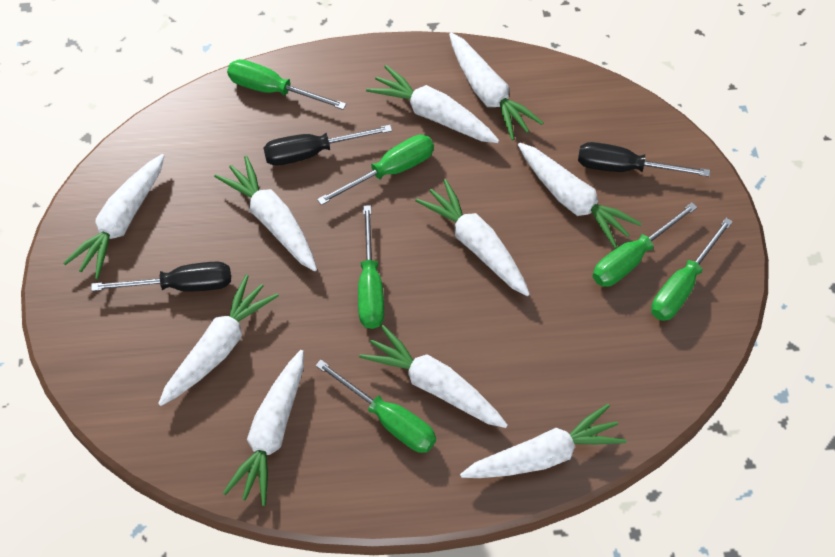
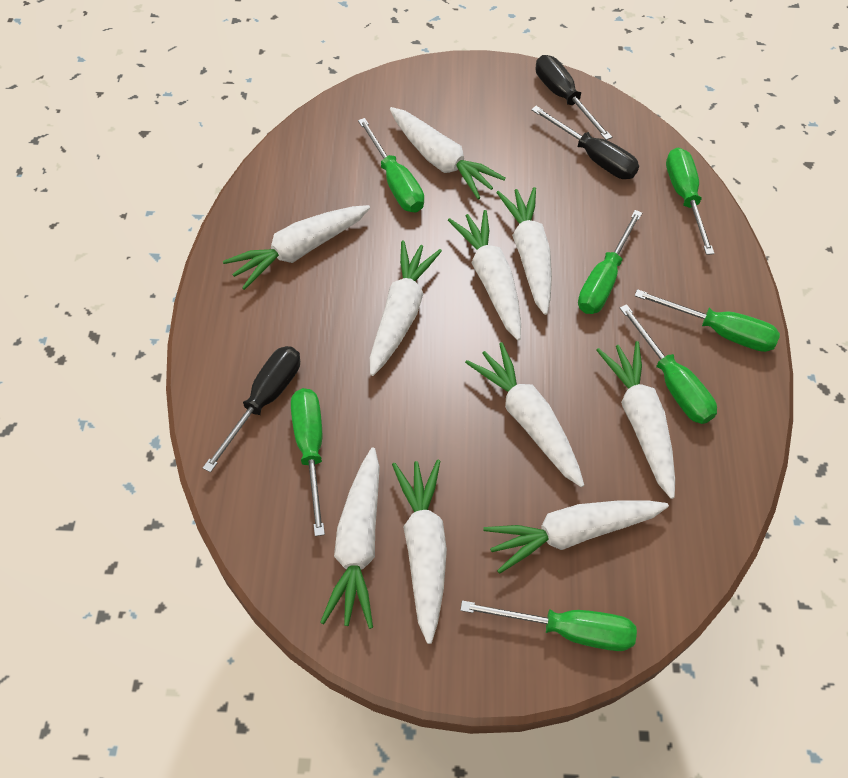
green screwdriver: 6 -> 7

